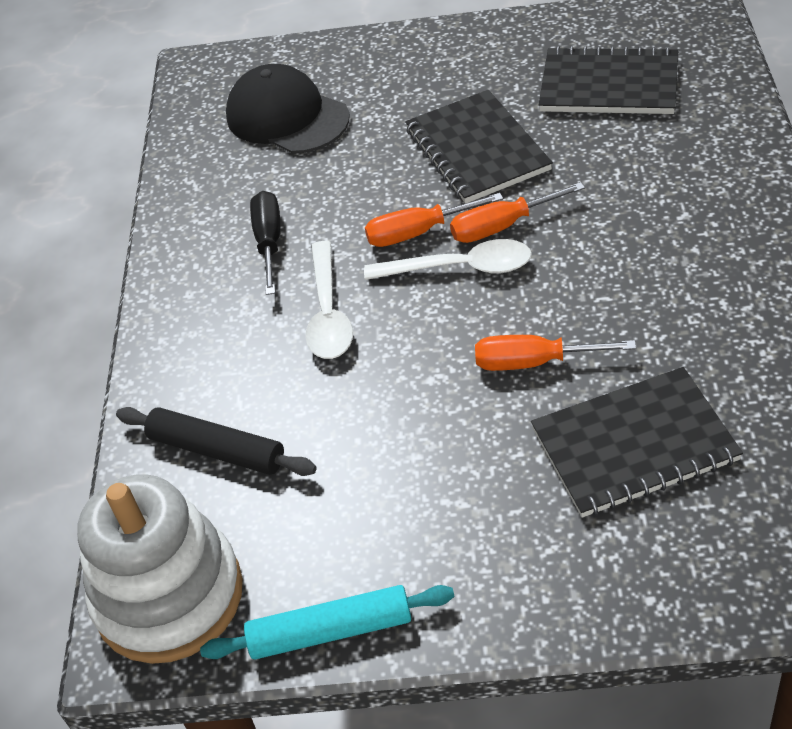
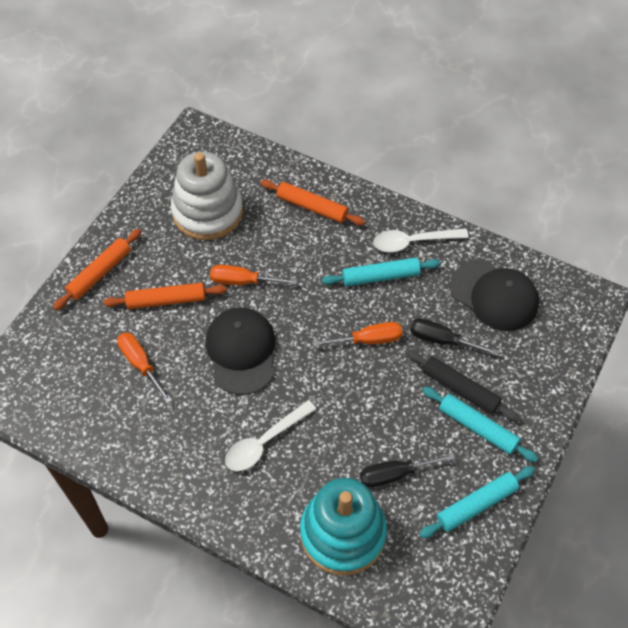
black cap: 1 -> 2
black notebook: 3 -> 0
black screwdriver: 1 -> 2
orange rolling pin: 0 -> 3
turquoise rolling pin: 1 -> 3
turquoise stacking toy: 0 -> 1

